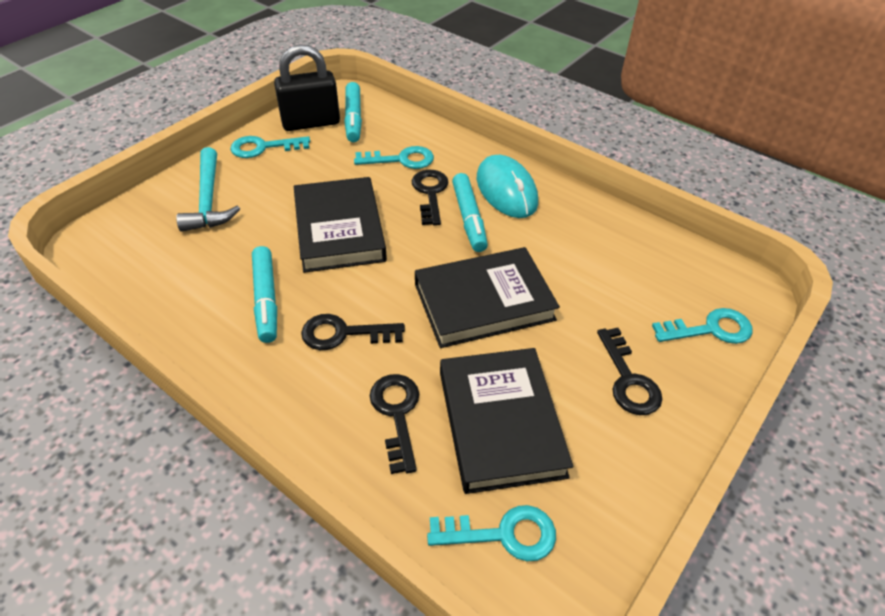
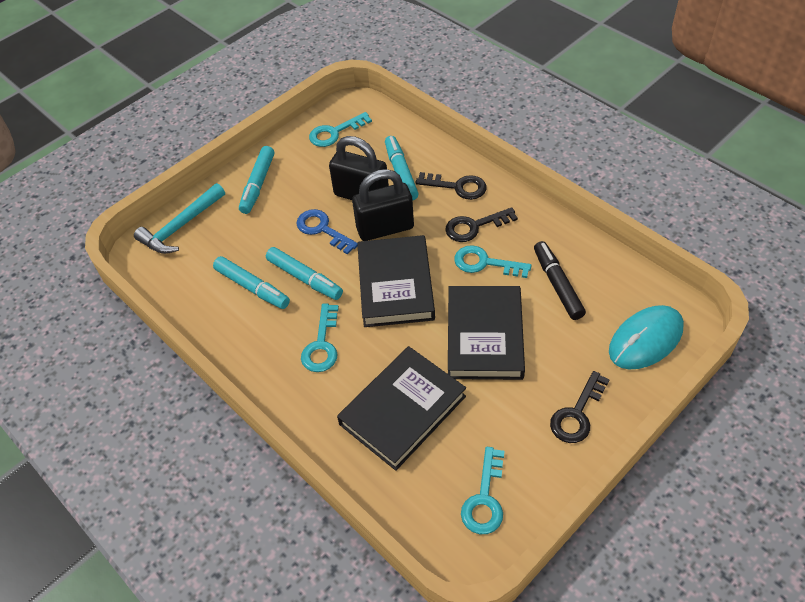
black key: 4 -> 3
black marker: 0 -> 1
black padlock: 1 -> 2
blue key: 0 -> 1
turquoise marker: 3 -> 4

